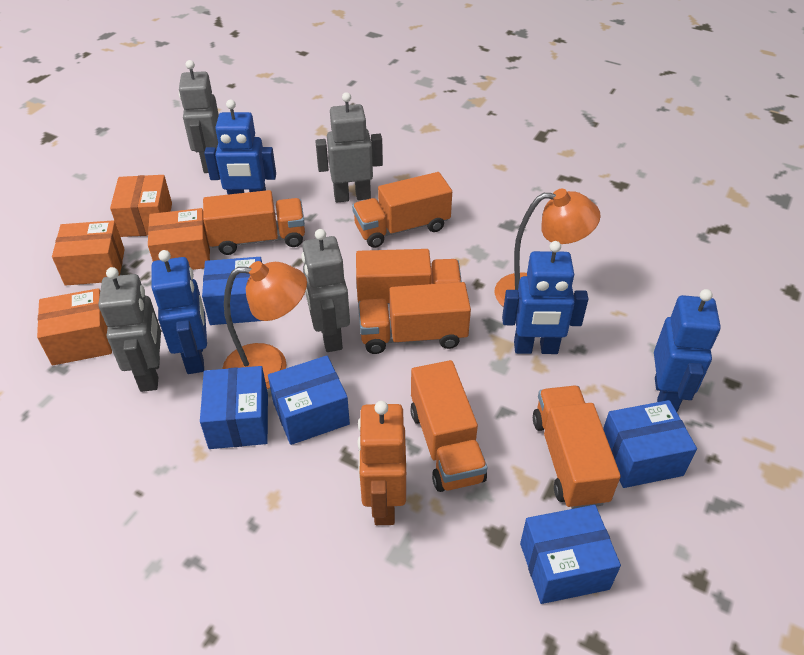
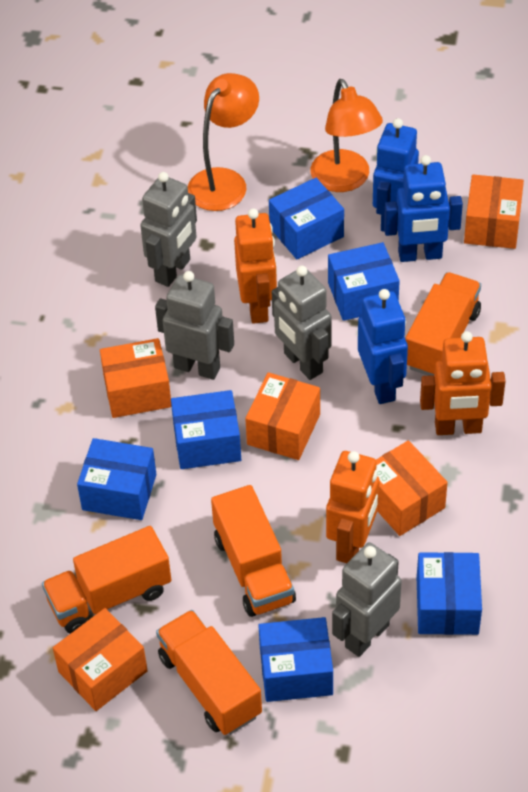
blue box: 5 -> 6
blue robot: 4 -> 3
orange box: 4 -> 5
orange robot: 1 -> 3
orange truck: 6 -> 4

